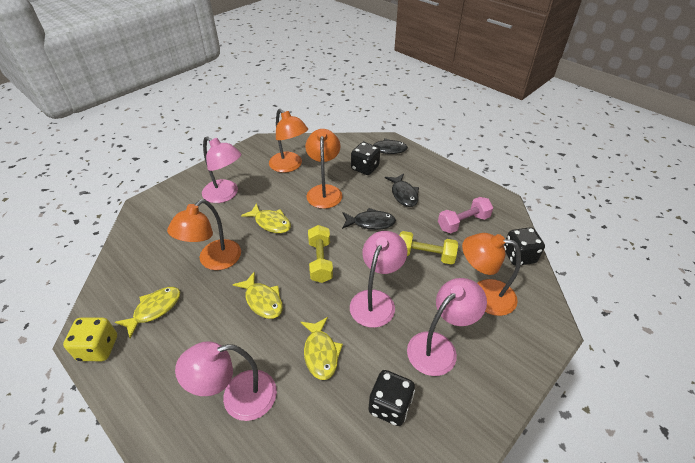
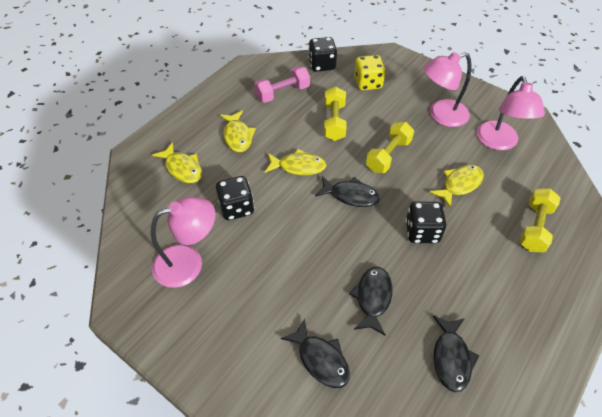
black fish: 3 -> 4
orange lamp: 4 -> 0
pink lamp: 4 -> 3
yellow dumbbell: 2 -> 3

